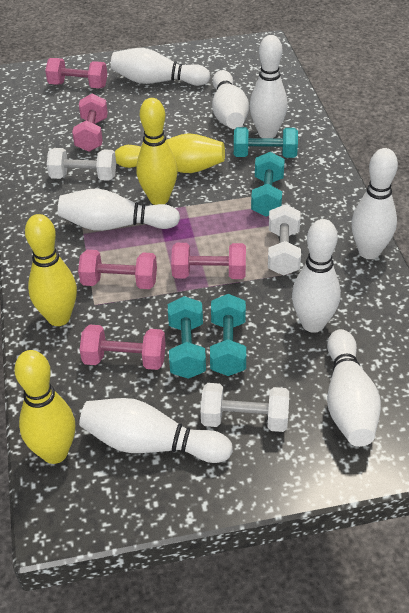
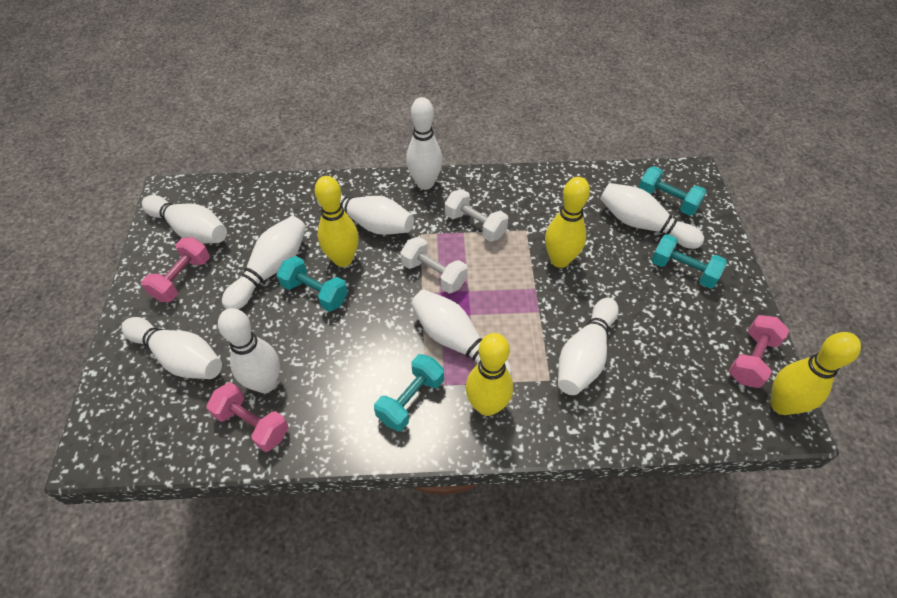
pink dumbbell: 5 -> 3
white bowling pin: 8 -> 9
white dumbbell: 3 -> 2

